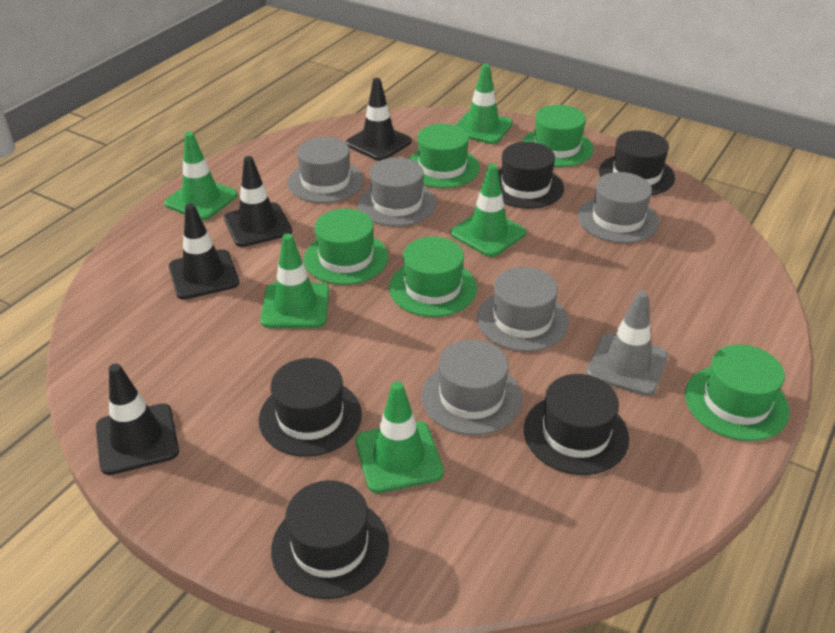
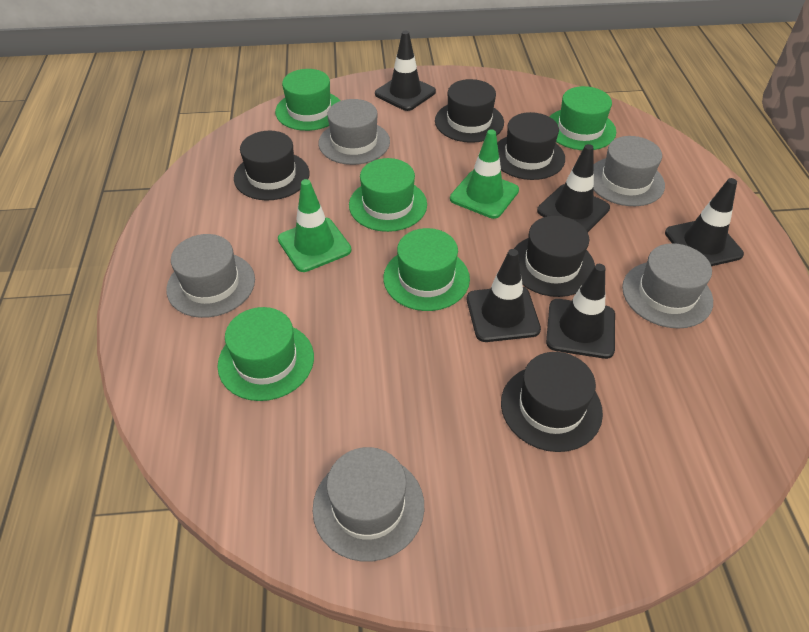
black traffic cone: 4 -> 5
green traffic cone: 5 -> 2
grey traffic cone: 1 -> 0

